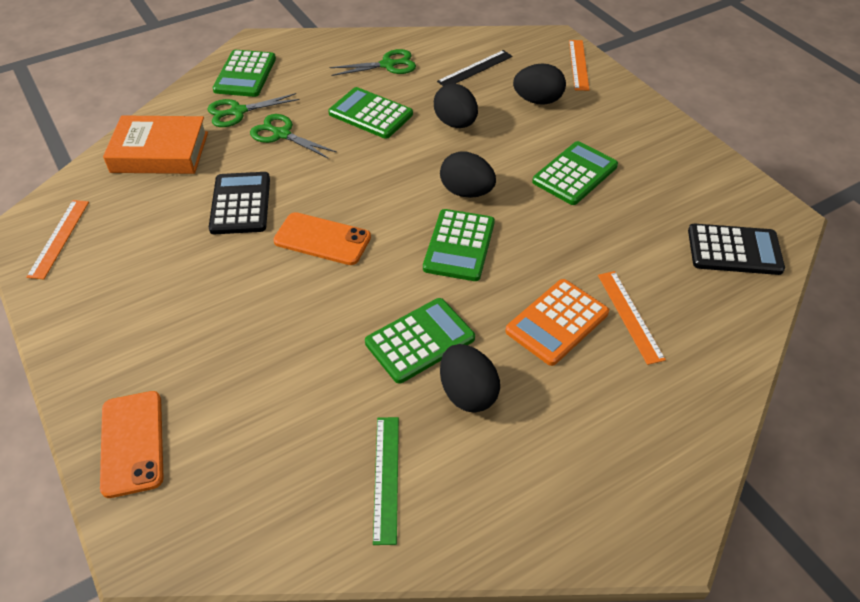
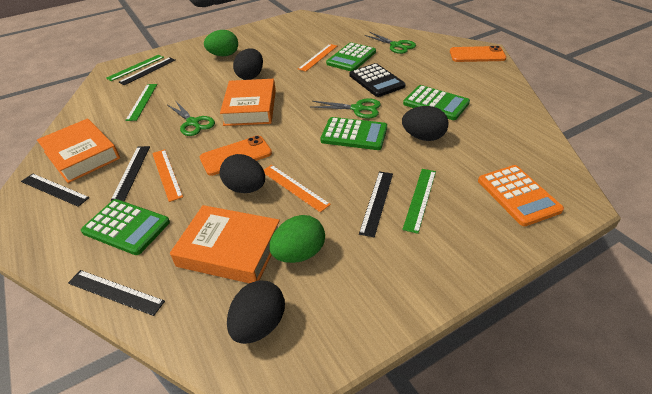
black calculator: 2 -> 1
black ruler: 1 -> 5
green calculator: 5 -> 4
green egg: 0 -> 2
green ruler: 1 -> 3
orange book: 1 -> 3

